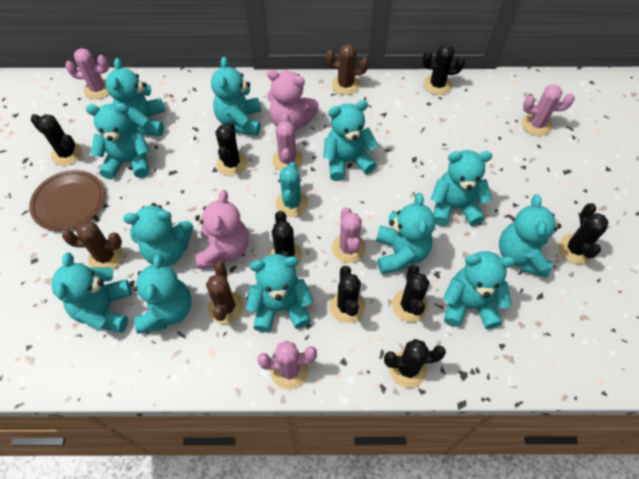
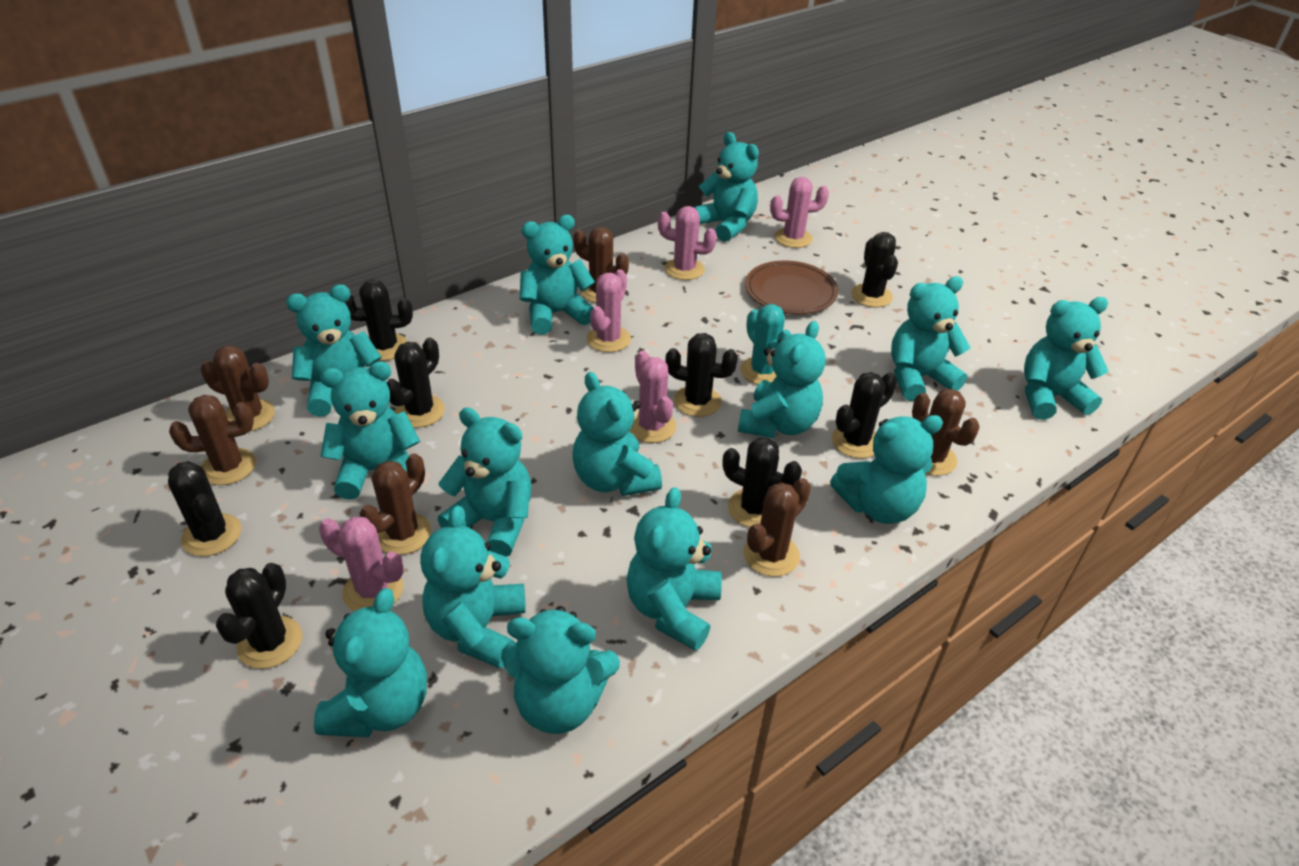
brown cactus: 3 -> 6
pink teddy bear: 2 -> 0
turquoise teddy bear: 12 -> 14

